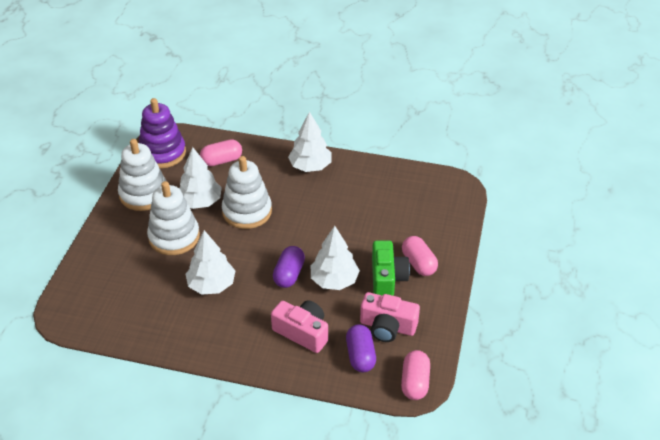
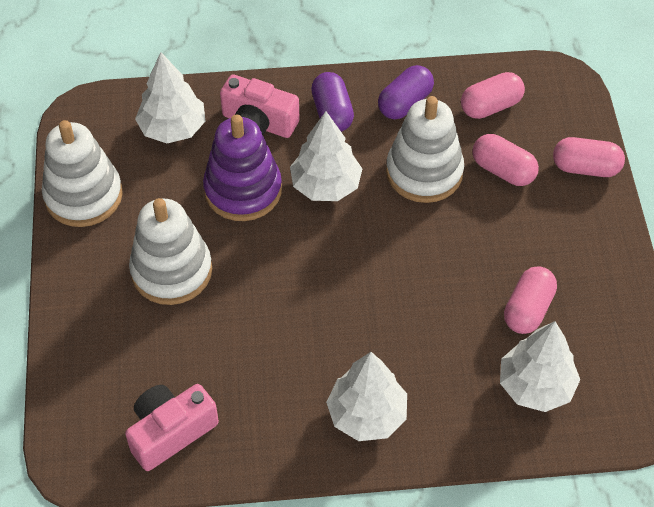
green camera: 1 -> 0
pink capsule: 3 -> 4

